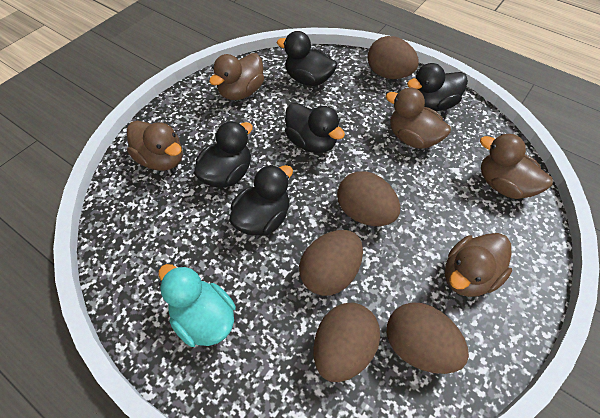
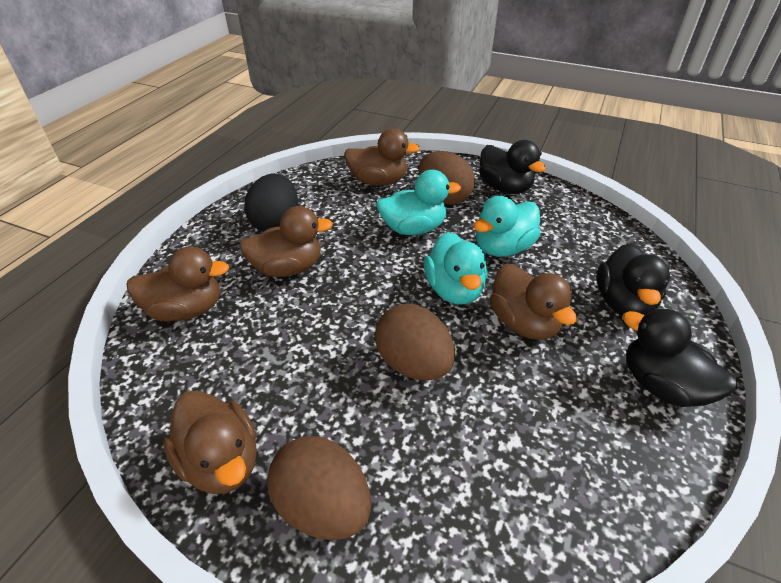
black duck: 5 -> 3
black egg: 0 -> 1
brown egg: 5 -> 3
turquoise duck: 1 -> 3

